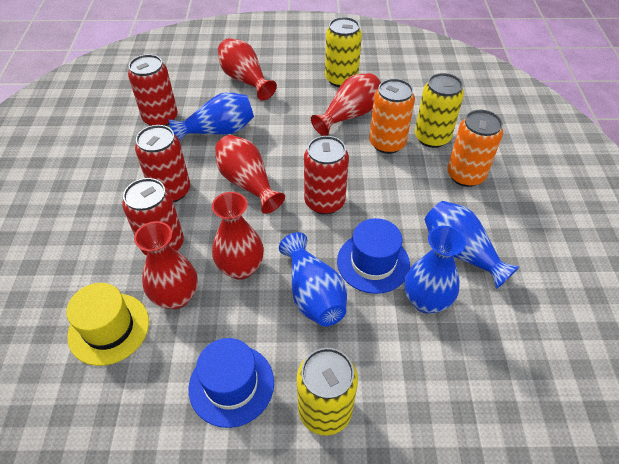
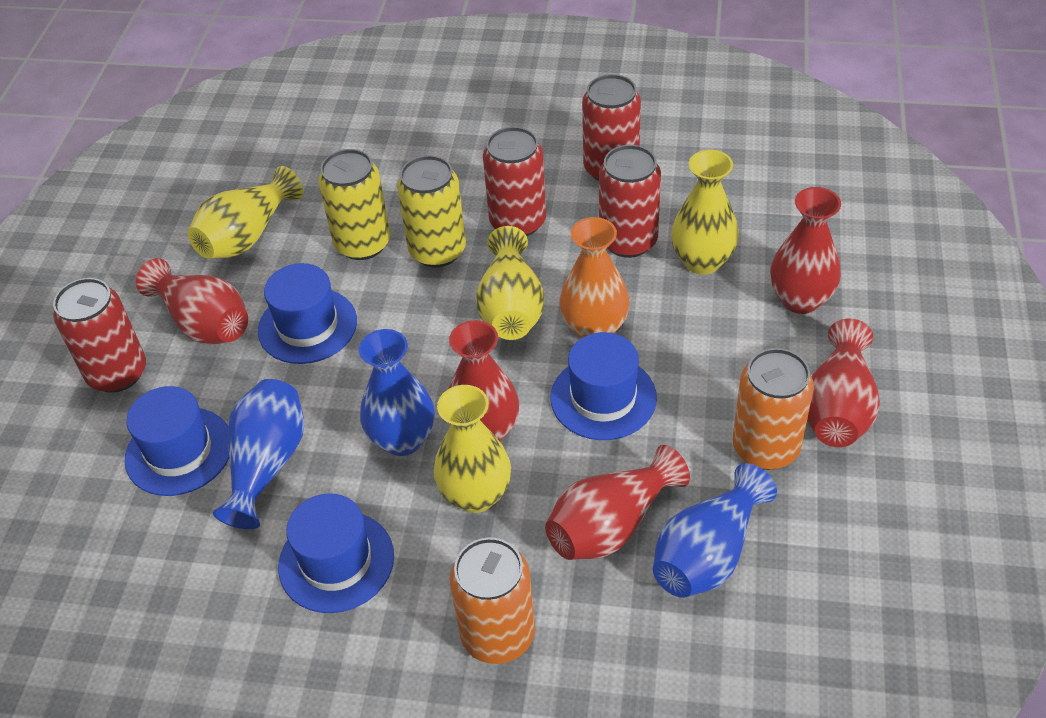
blue hat: 2 -> 4
blue vase: 4 -> 3
orange vase: 0 -> 1
yellow can: 3 -> 2
yellow hat: 1 -> 0
yellow vase: 0 -> 4

